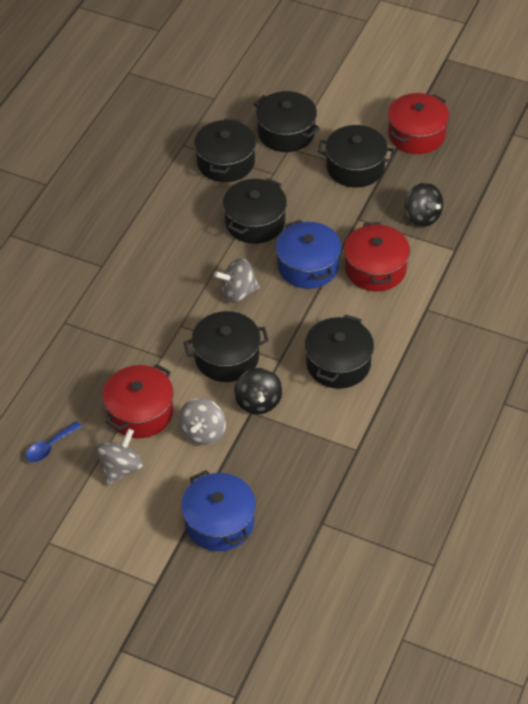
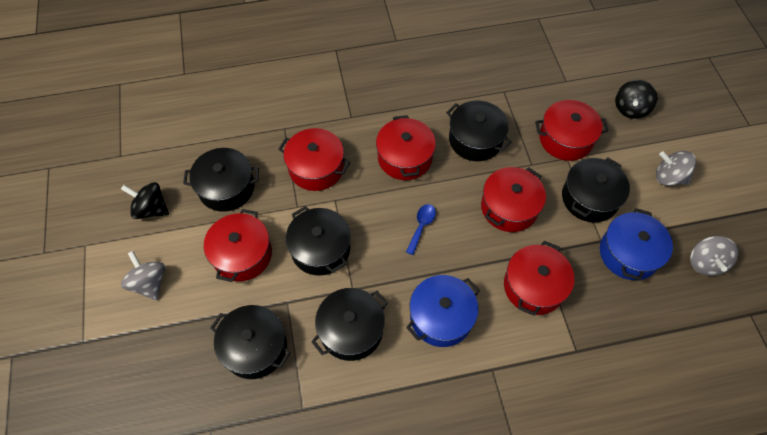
red pot: 3 -> 6

